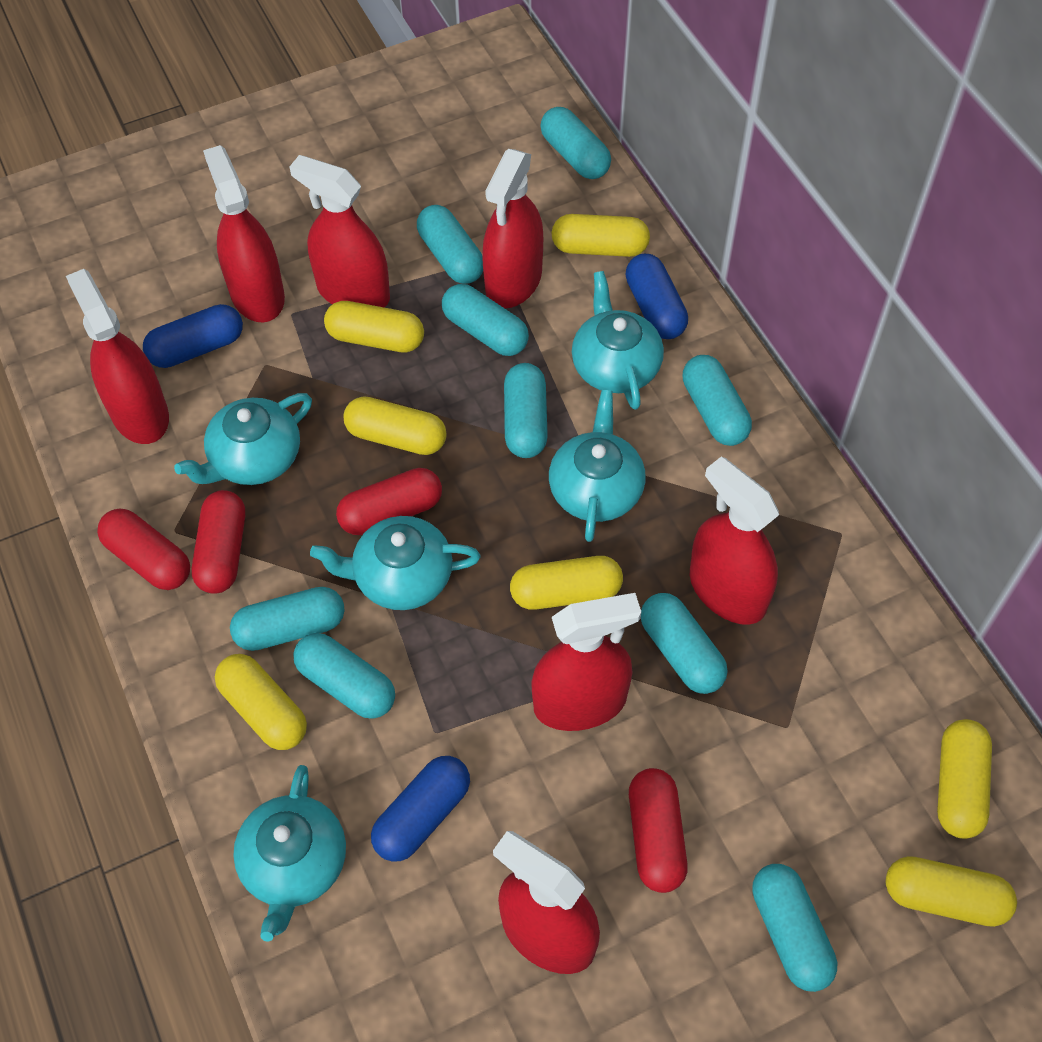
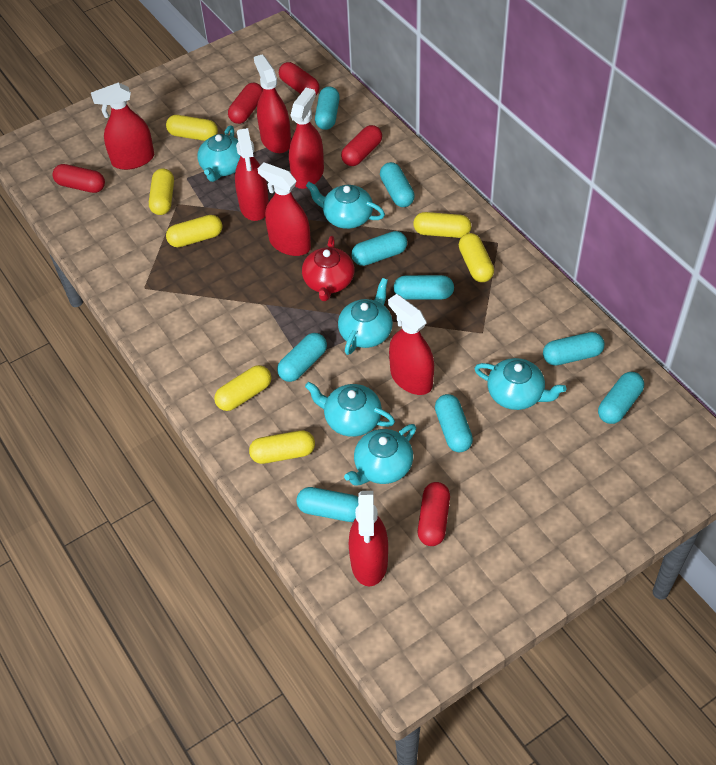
blue capsule: 3 -> 0
red capsule: 4 -> 5
red teapot: 0 -> 1
turquoise teapot: 5 -> 6

